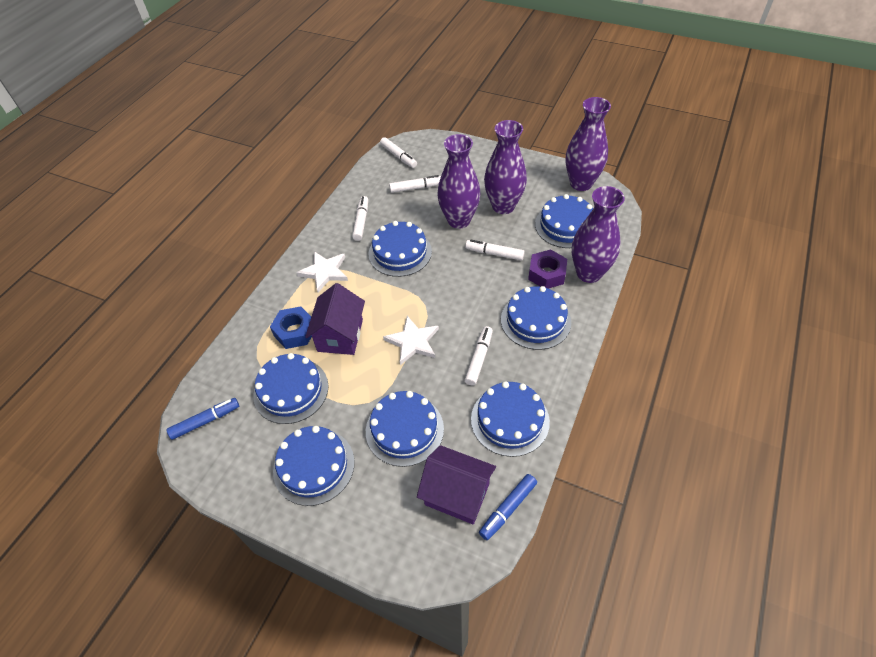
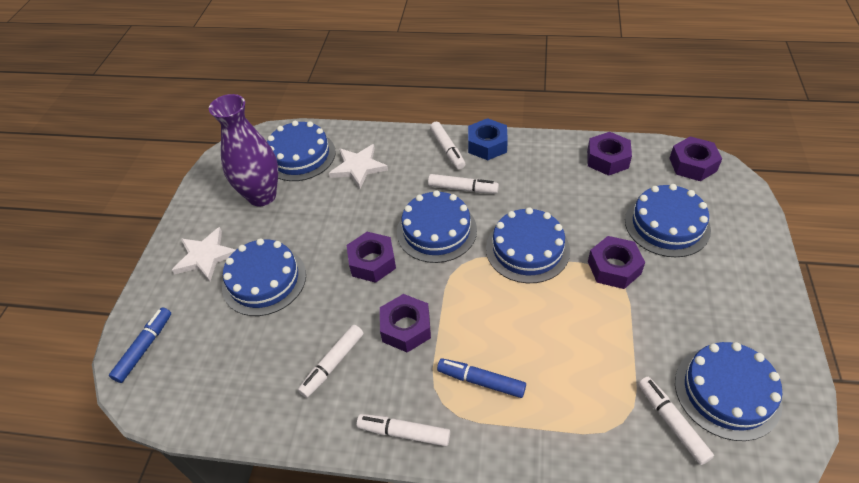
blue cake: 7 -> 6
purple house: 2 -> 0
purple nut: 1 -> 5
purple vase: 4 -> 1

